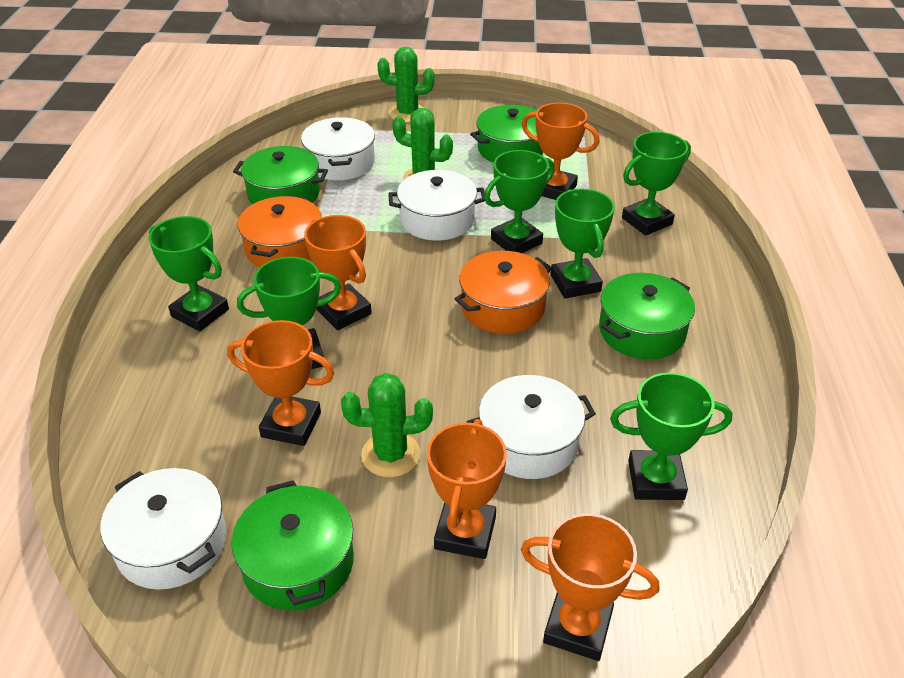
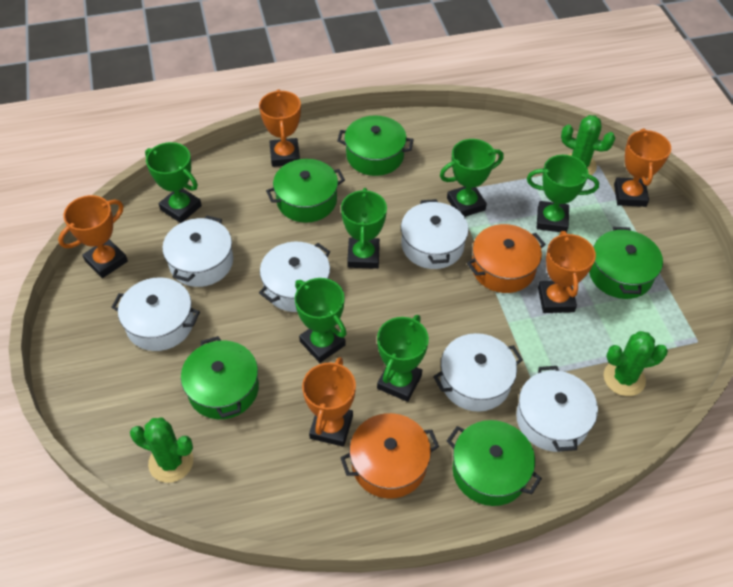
green pot: 4 -> 5
white pot: 4 -> 6

